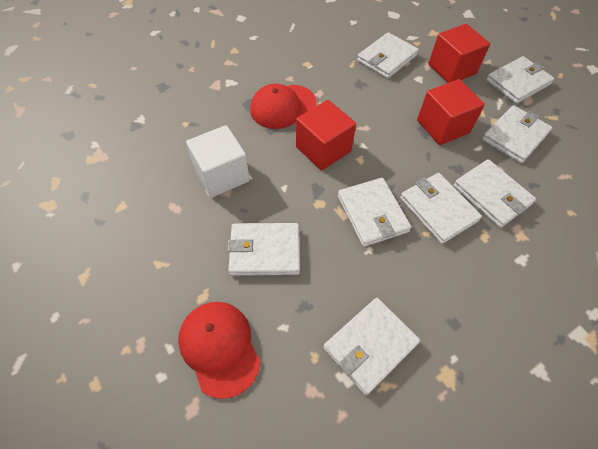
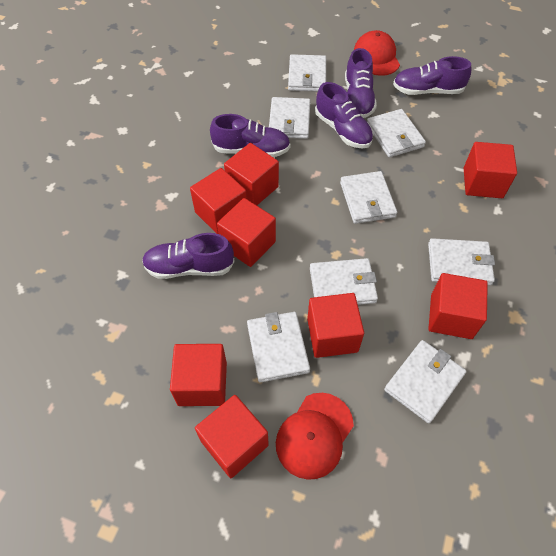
purple shoe: 0 -> 5
red cube: 3 -> 8
white cube: 1 -> 0

